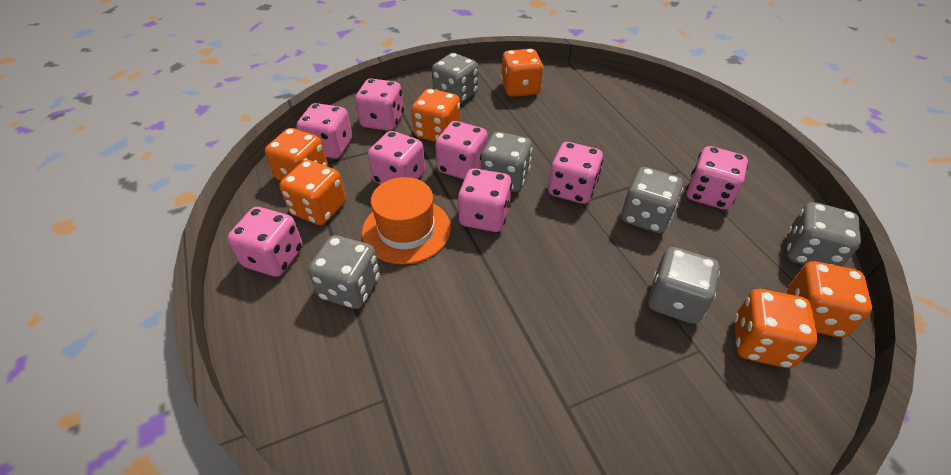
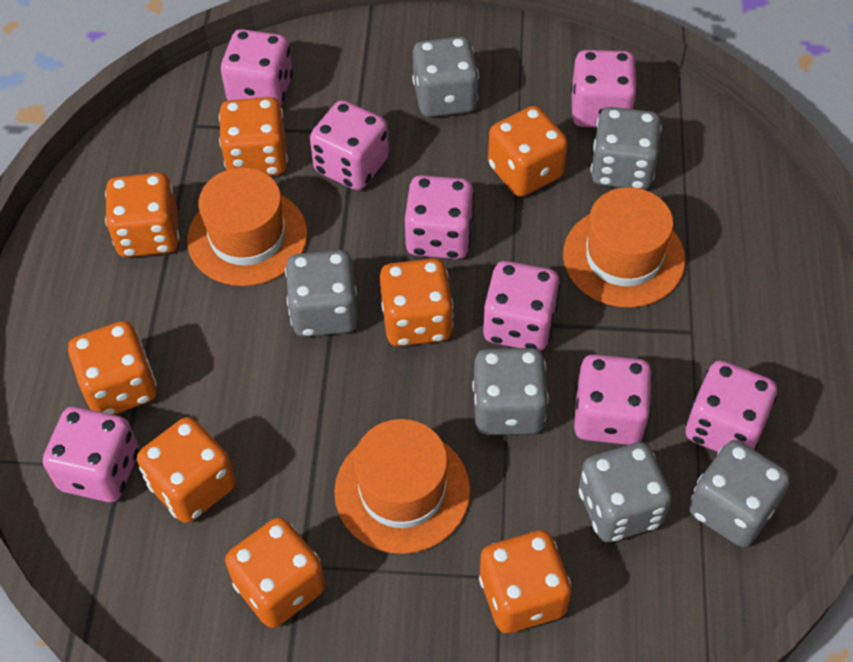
orange dice: 6 -> 8
orange hat: 1 -> 3

